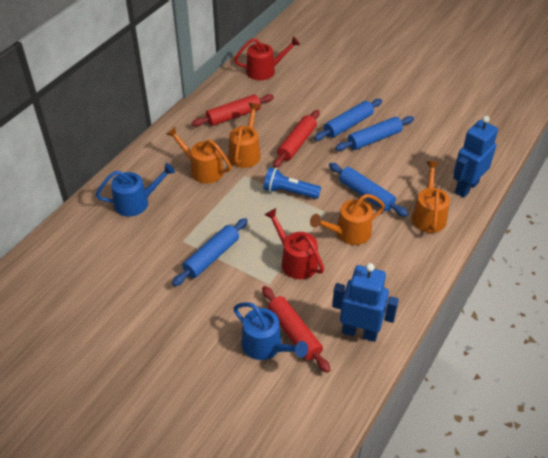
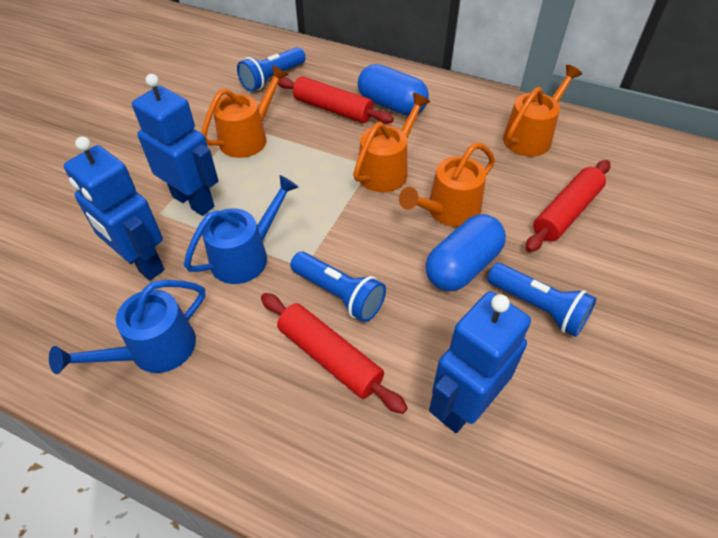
blue capsule: 0 -> 2
blue flashlight: 1 -> 3
blue robot: 2 -> 3
blue rolling pin: 4 -> 0
red watering can: 2 -> 0

